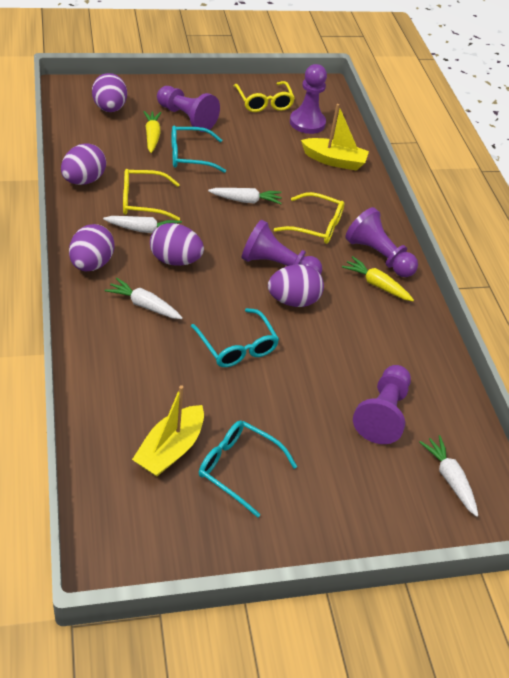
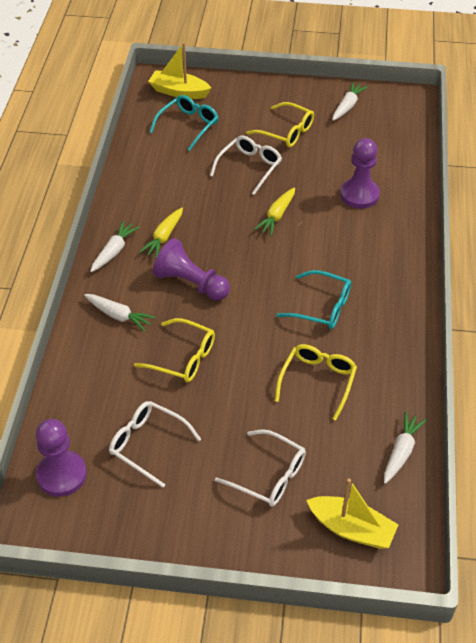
purple egg: 5 -> 0
purple pawn: 5 -> 3
turquoise glasses: 3 -> 2
white glasses: 0 -> 3

